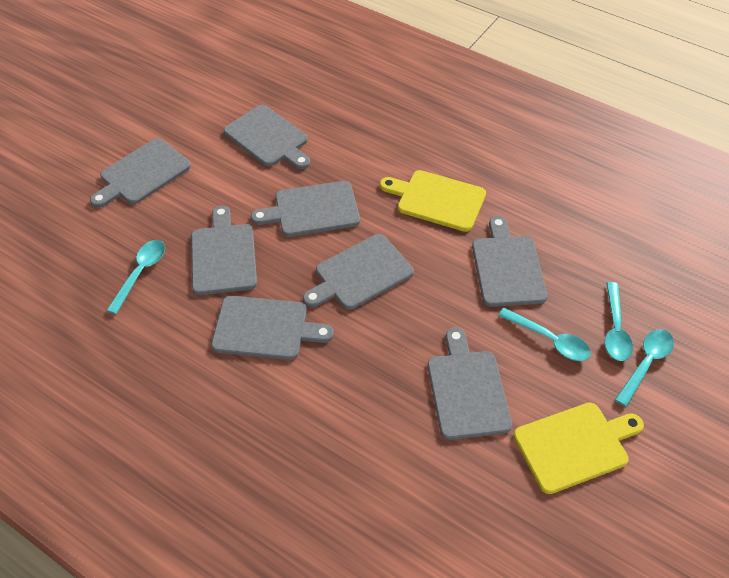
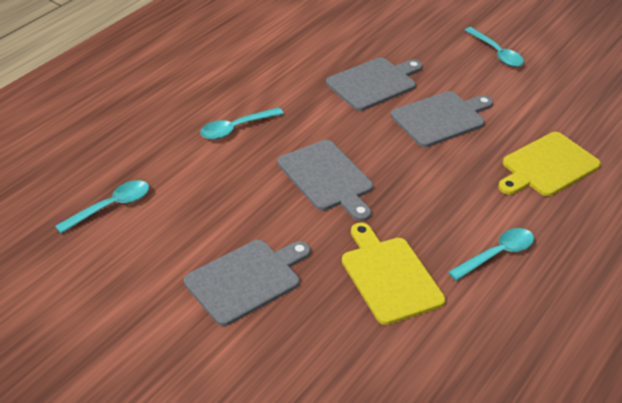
grey cutting board: 8 -> 4

